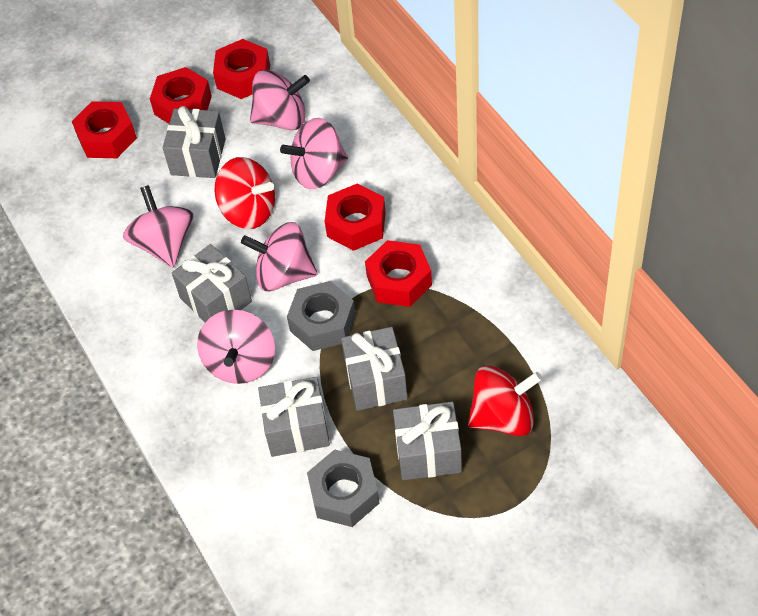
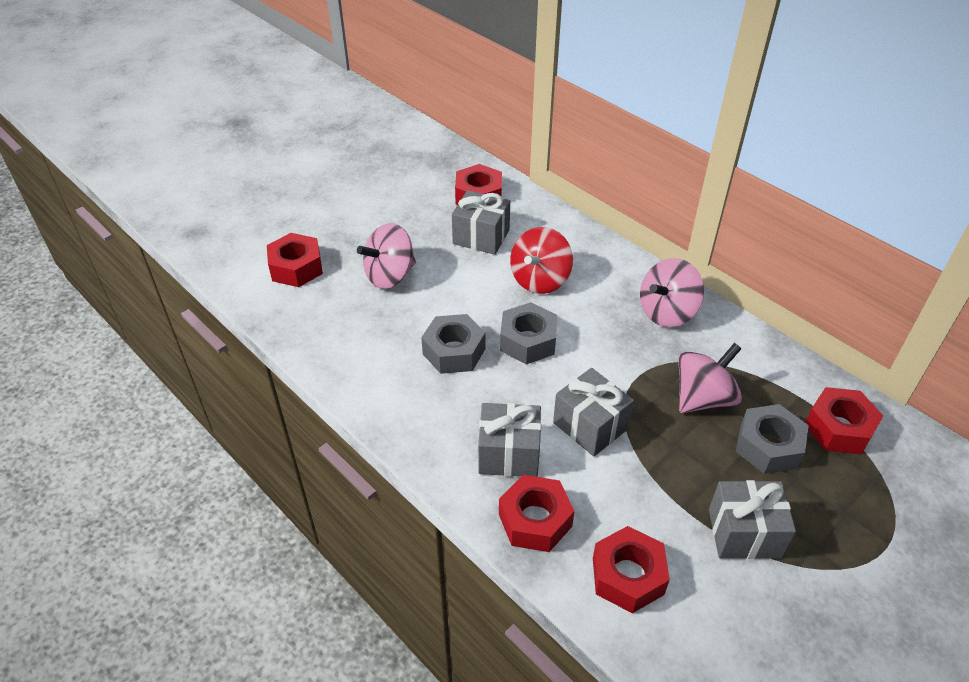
grey gift: 5 -> 4
grey nut: 2 -> 3
pink spinning top: 5 -> 3
red spinning top: 2 -> 1

